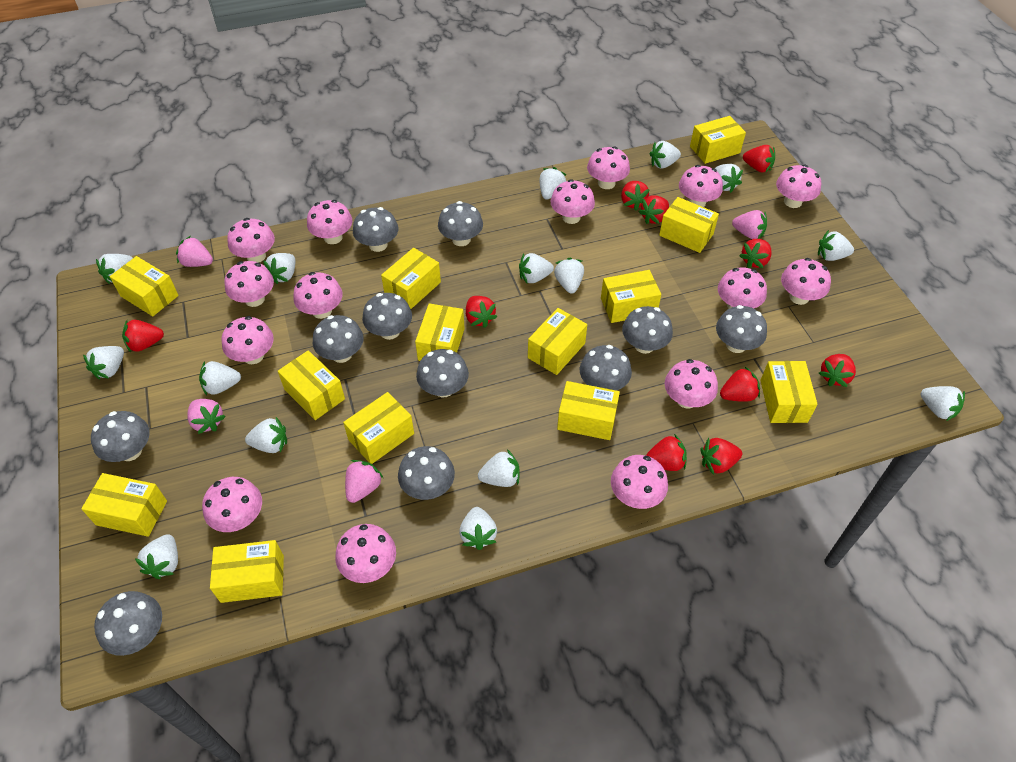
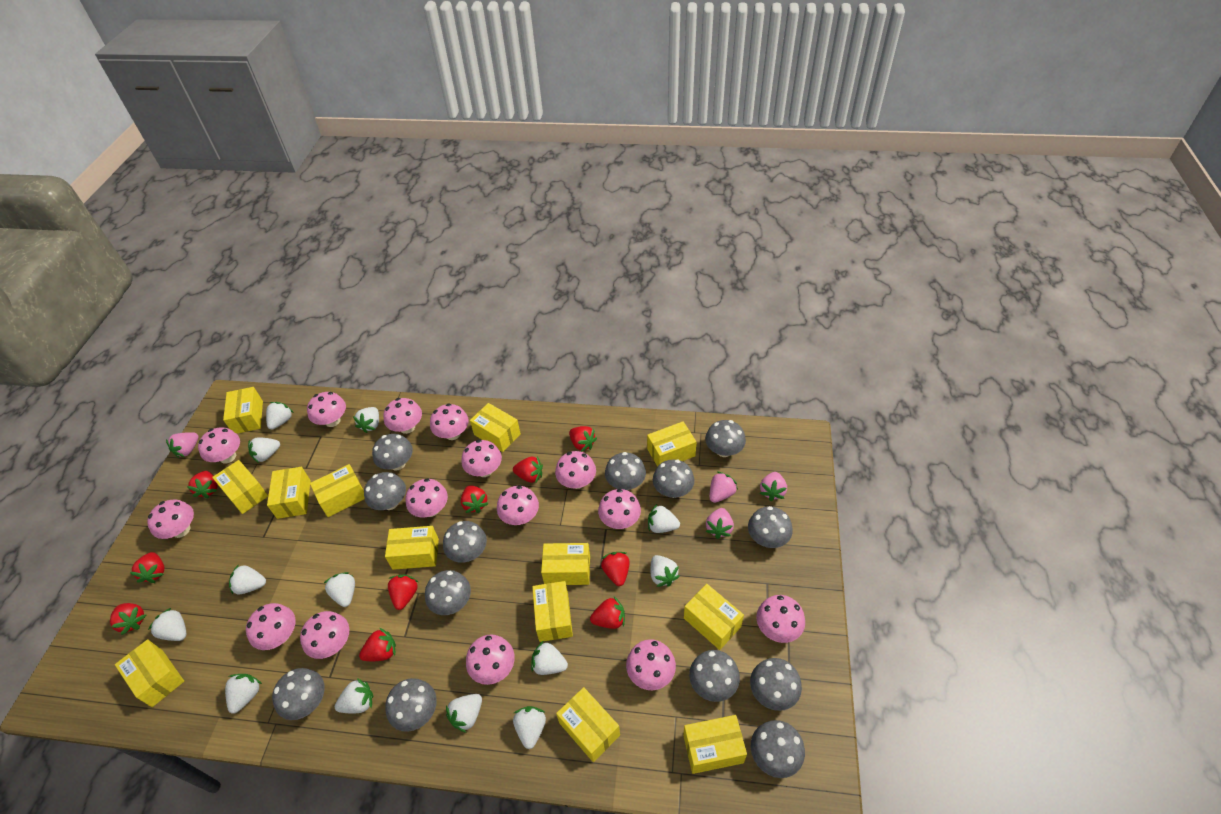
grey mushroom: 11 -> 13
white strawberry: 15 -> 13

